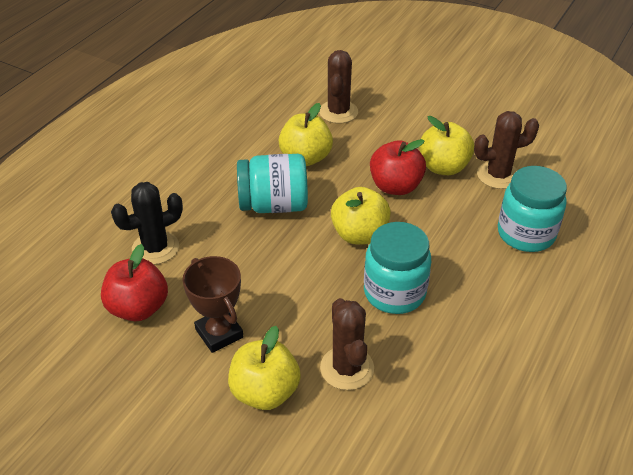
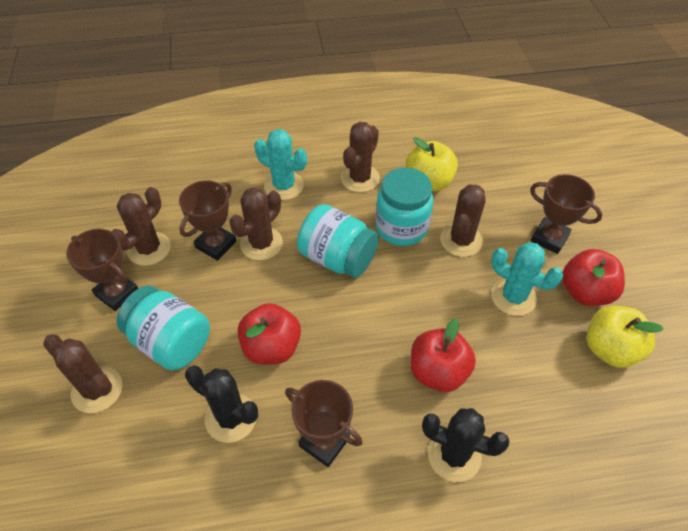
black cactus: 1 -> 2
brown cactus: 3 -> 5
brown trophy: 1 -> 4
red apple: 2 -> 3
turquoise cactus: 0 -> 2
yellow apple: 4 -> 2

